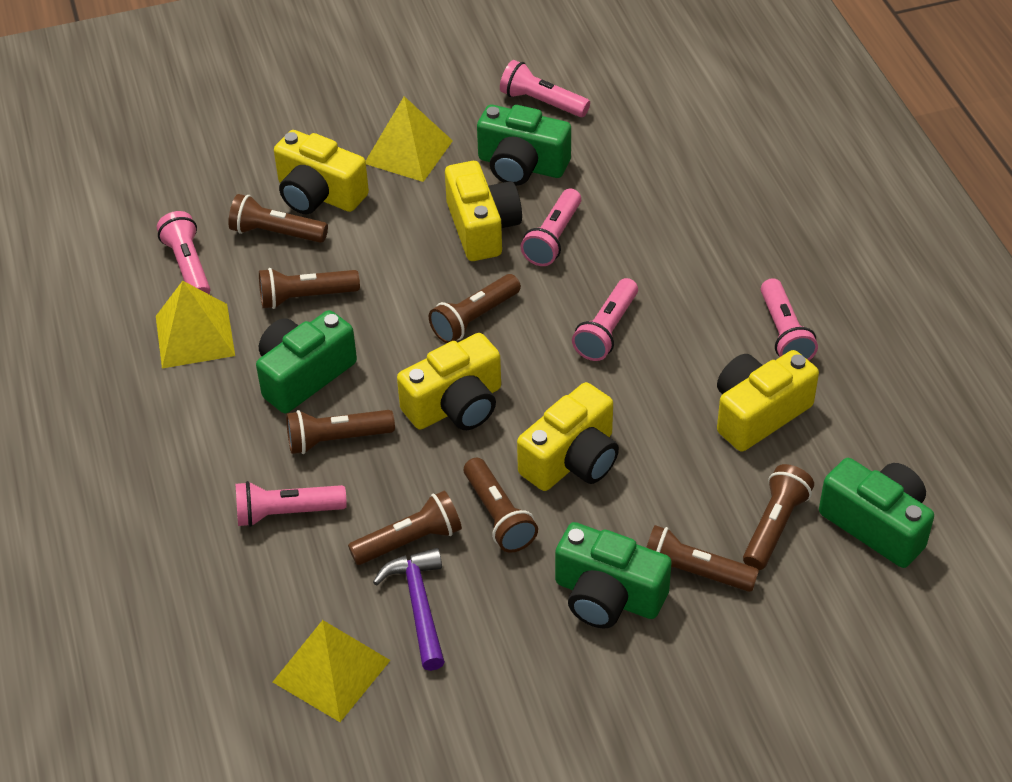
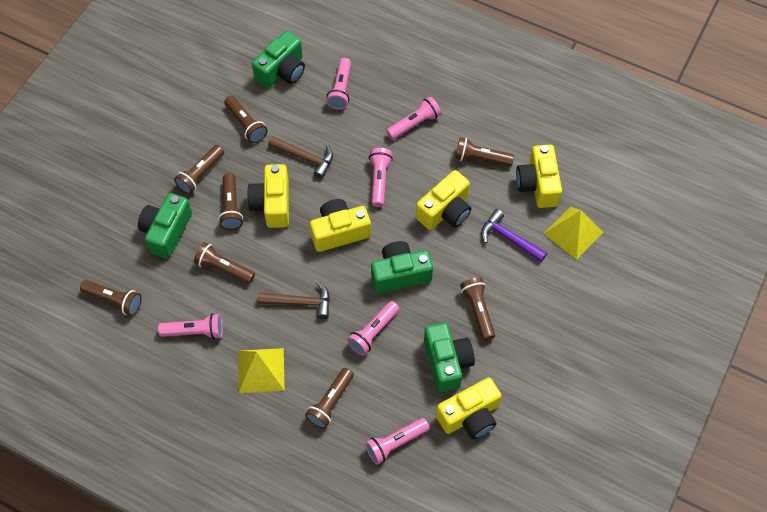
brown hammer: 0 -> 2
yellow pyramid: 3 -> 2

